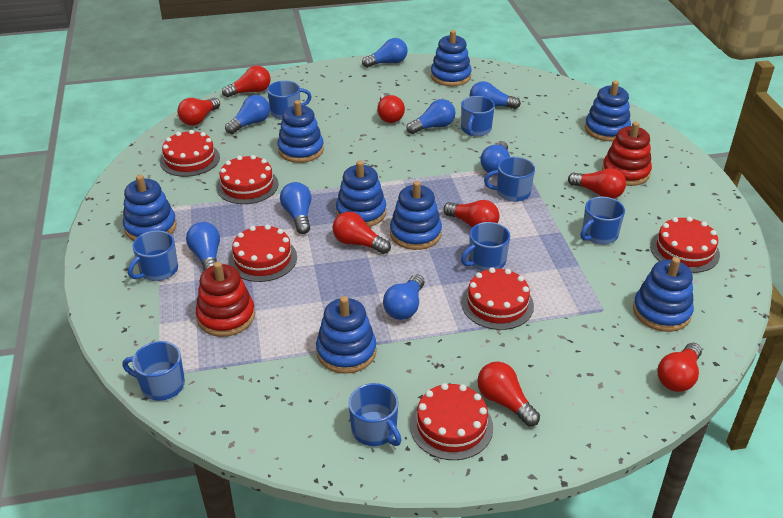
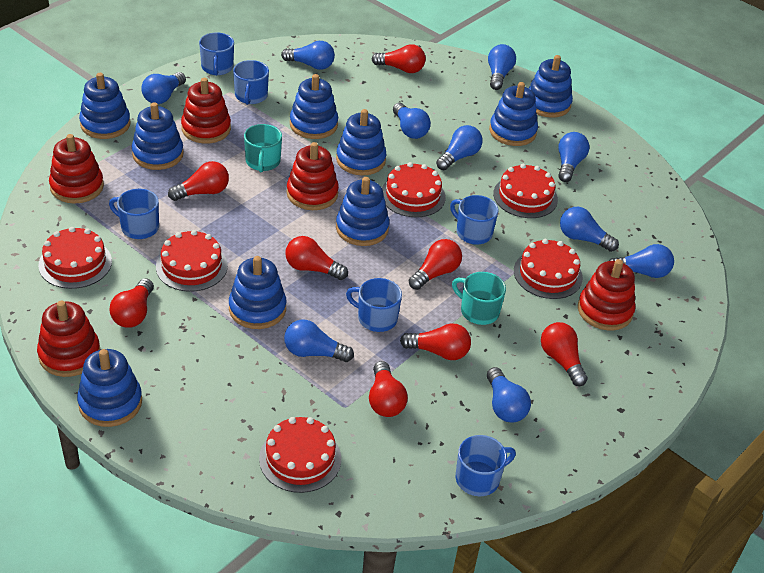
blue light bulb: 8 -> 10
blue mug: 8 -> 6
blue stacking toy: 8 -> 9
red stacking toy: 2 -> 5
turquoise mug: 0 -> 2

